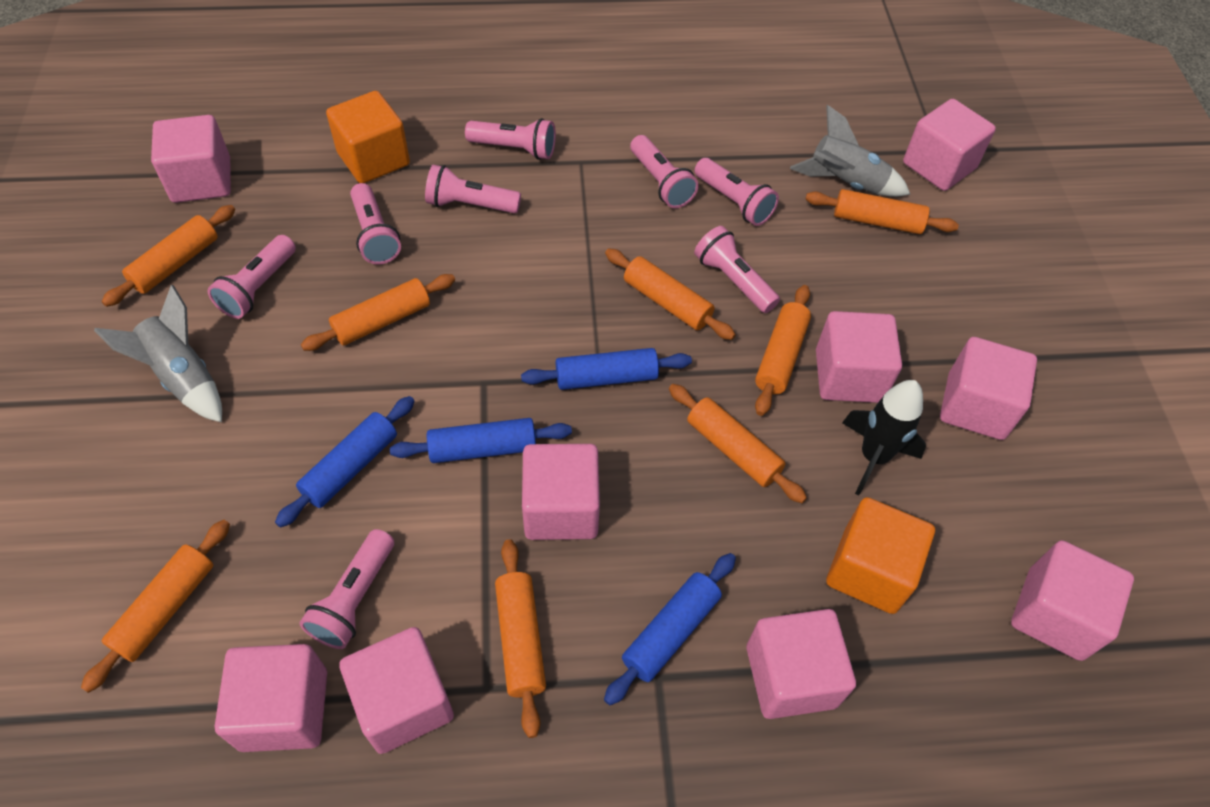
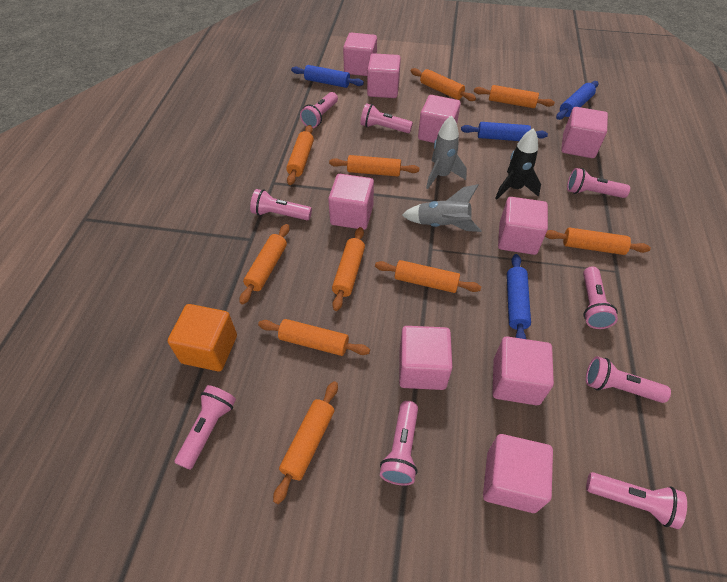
orange cube: 2 -> 1
orange rolling pin: 8 -> 10
pink flashlight: 8 -> 9

